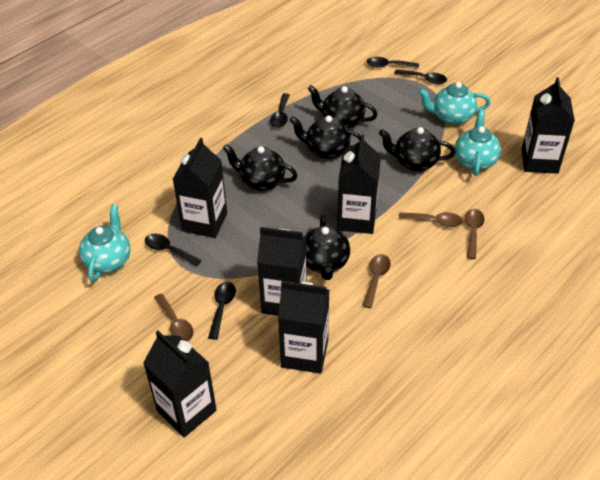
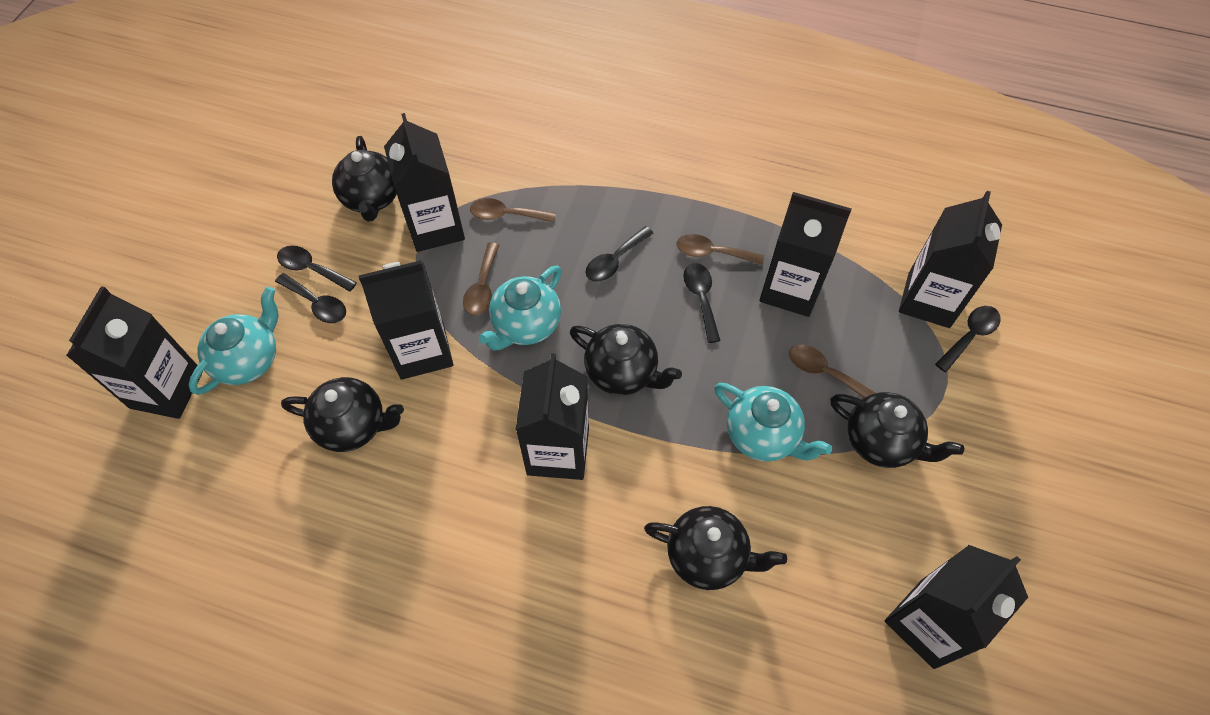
black carton: 6 -> 7

